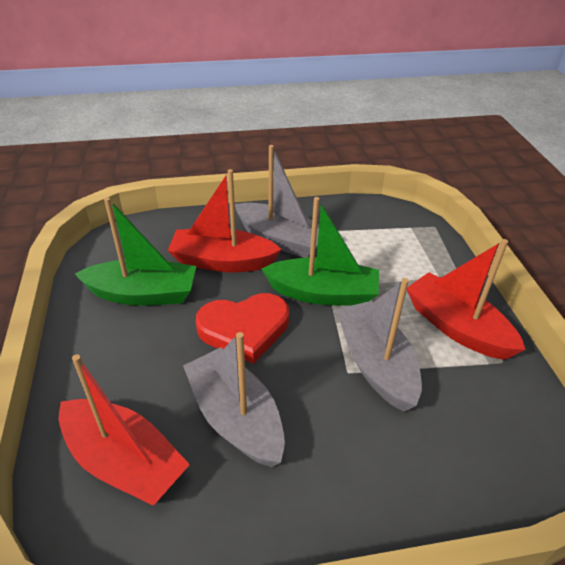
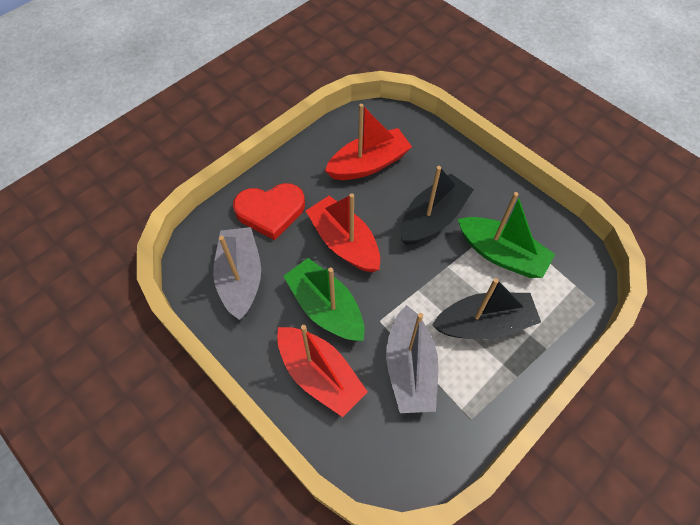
black boat: 0 -> 2
grey boat: 3 -> 2

